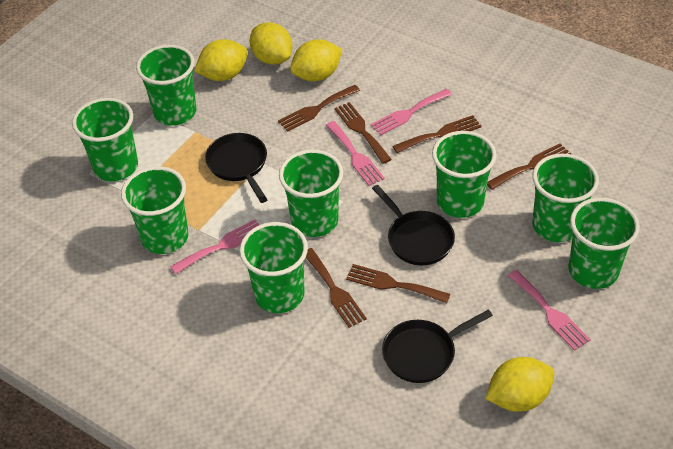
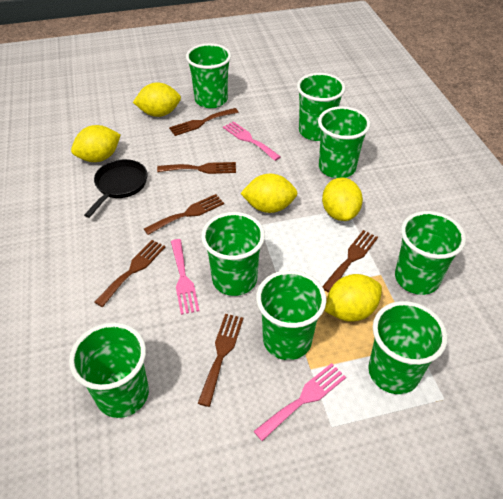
black pan: 3 -> 1
pink fork: 4 -> 3
yellow lemon: 4 -> 5

